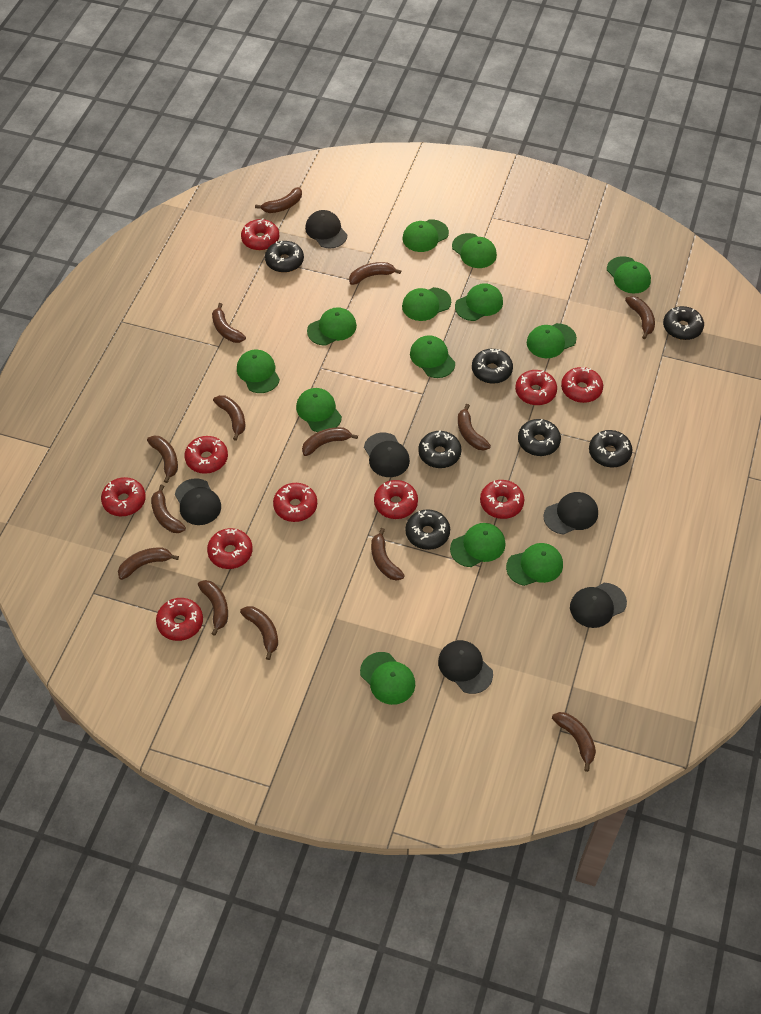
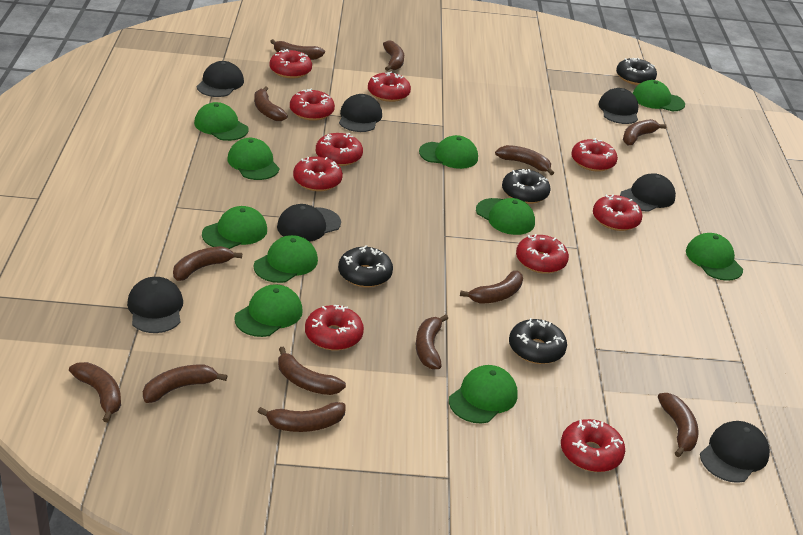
black cap: 6 -> 7
black donut: 7 -> 4
brown banana: 14 -> 13
green cap: 13 -> 10

